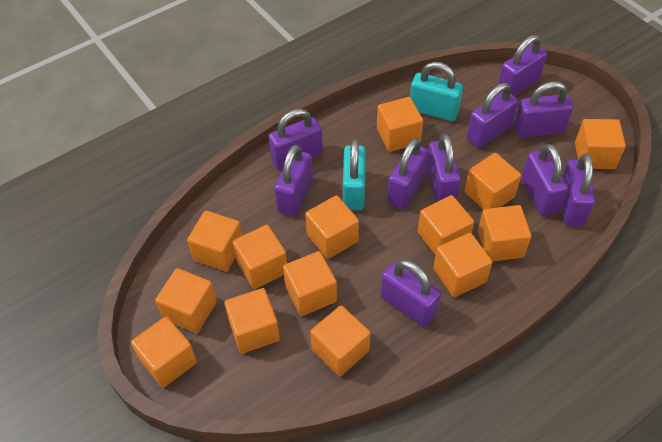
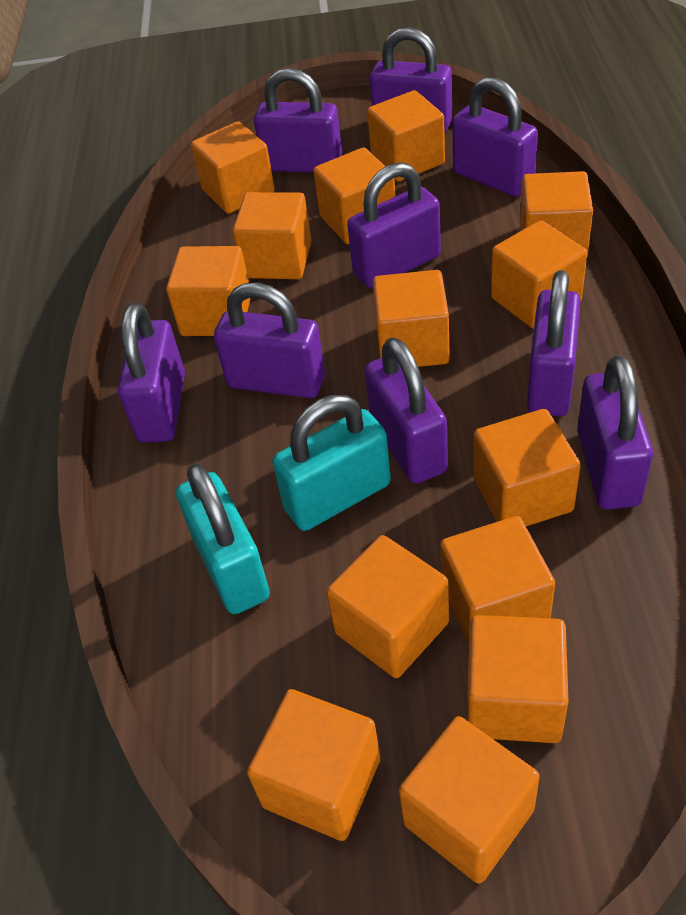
purple padlock: 10 -> 9

